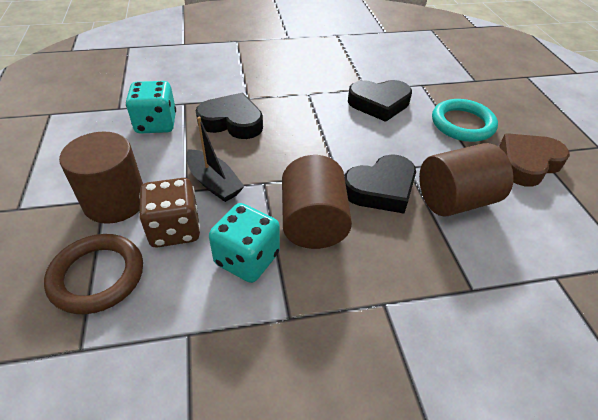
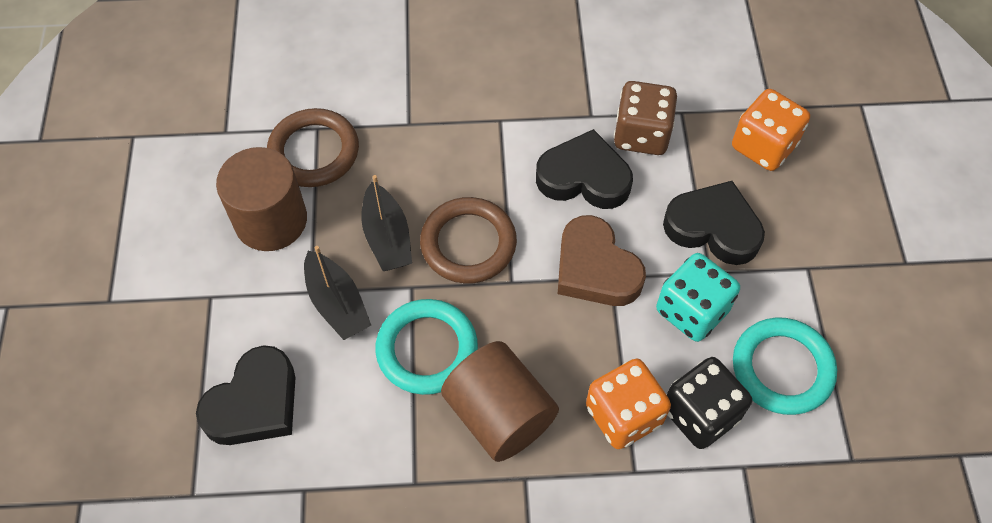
black boat: 1 -> 2
black dice: 0 -> 1
brown cylinder: 3 -> 2
brown ring: 1 -> 2
orange dice: 0 -> 2
turquoise dice: 2 -> 1
turquoise ring: 1 -> 2

